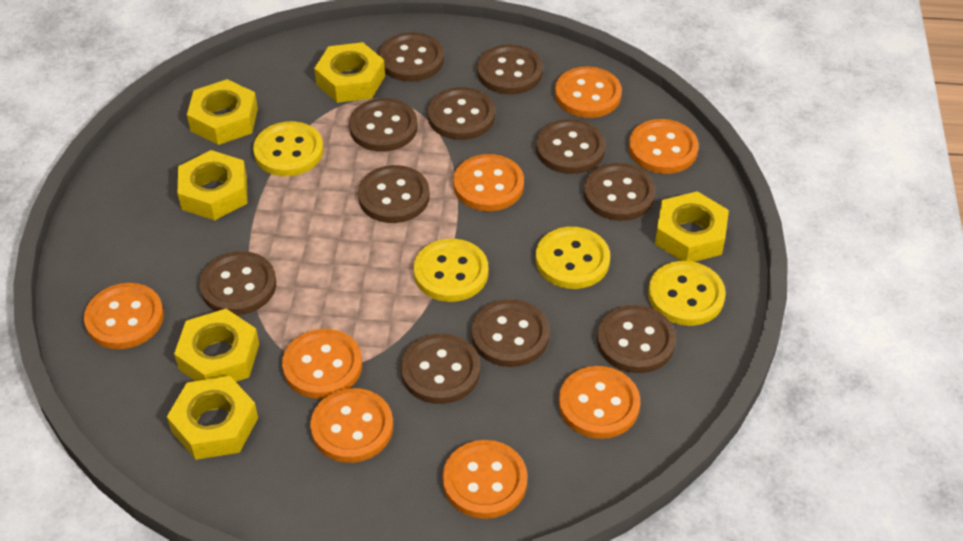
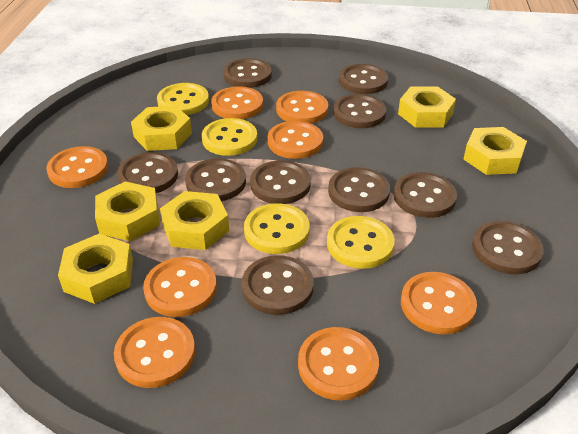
brown button: 11 -> 10

